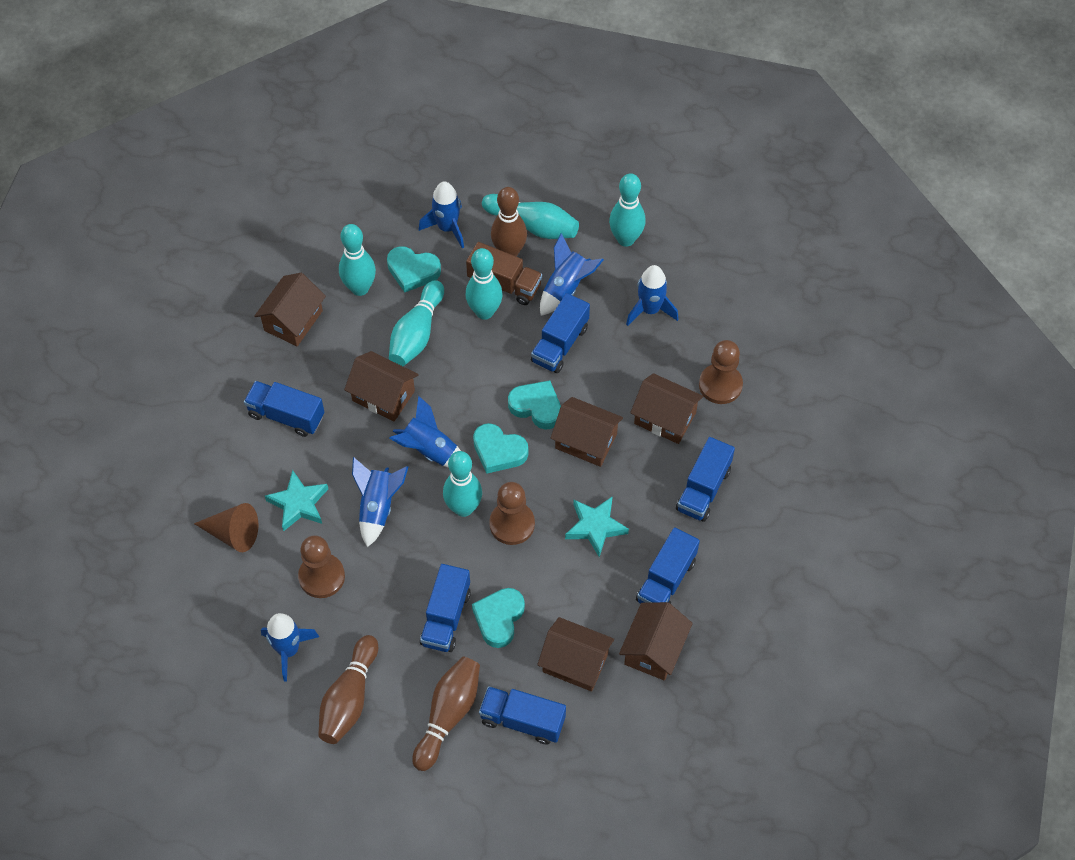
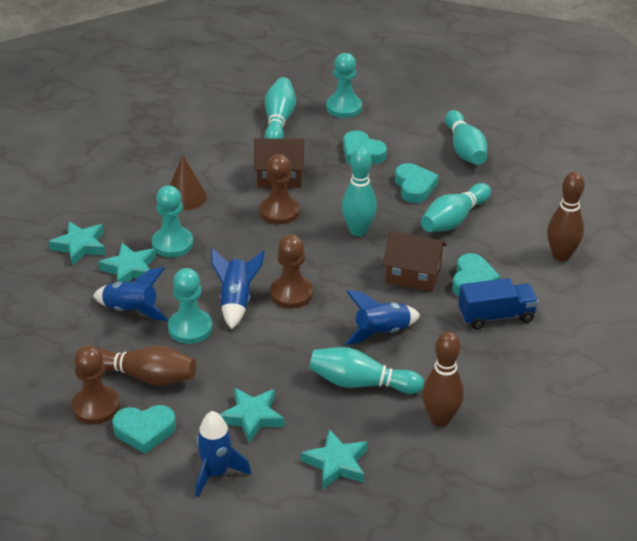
blue rocket: 6 -> 4
blue truck: 6 -> 1
brown house: 6 -> 2
brown truck: 1 -> 0
turquoise bowling pin: 6 -> 5
turquoise pawn: 0 -> 3
turquoise star: 2 -> 4

